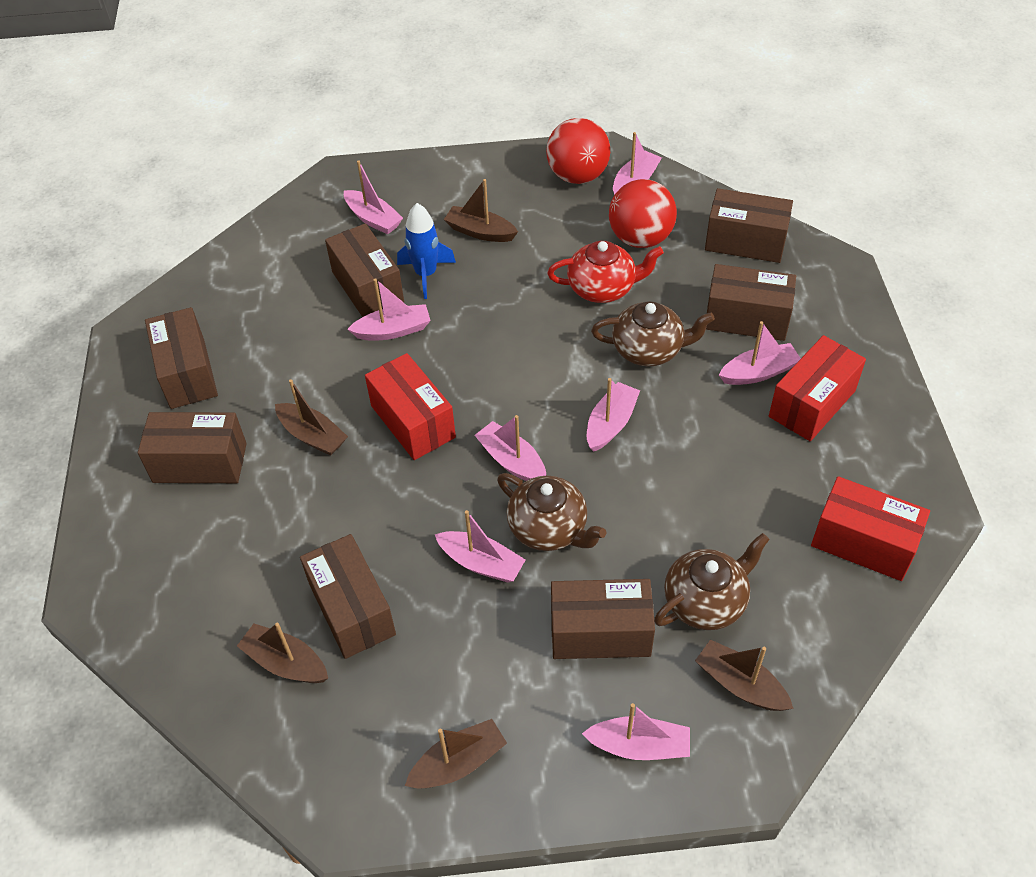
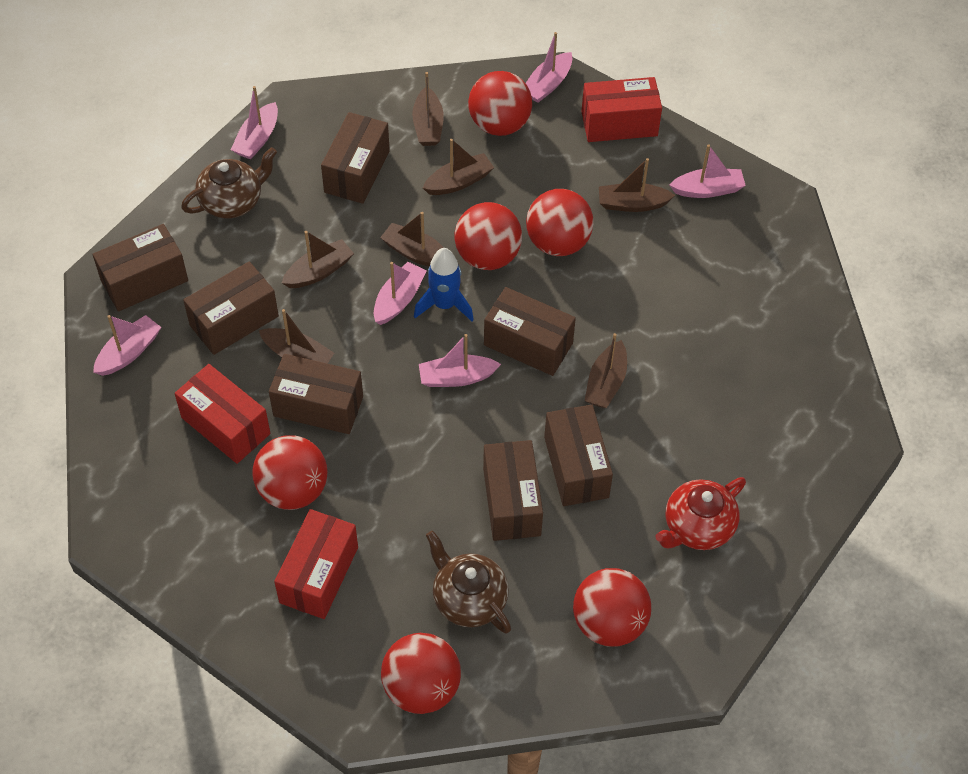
brown boat: 5 -> 7
brown teapot: 3 -> 2
pink boat: 8 -> 6
red ball: 2 -> 6

